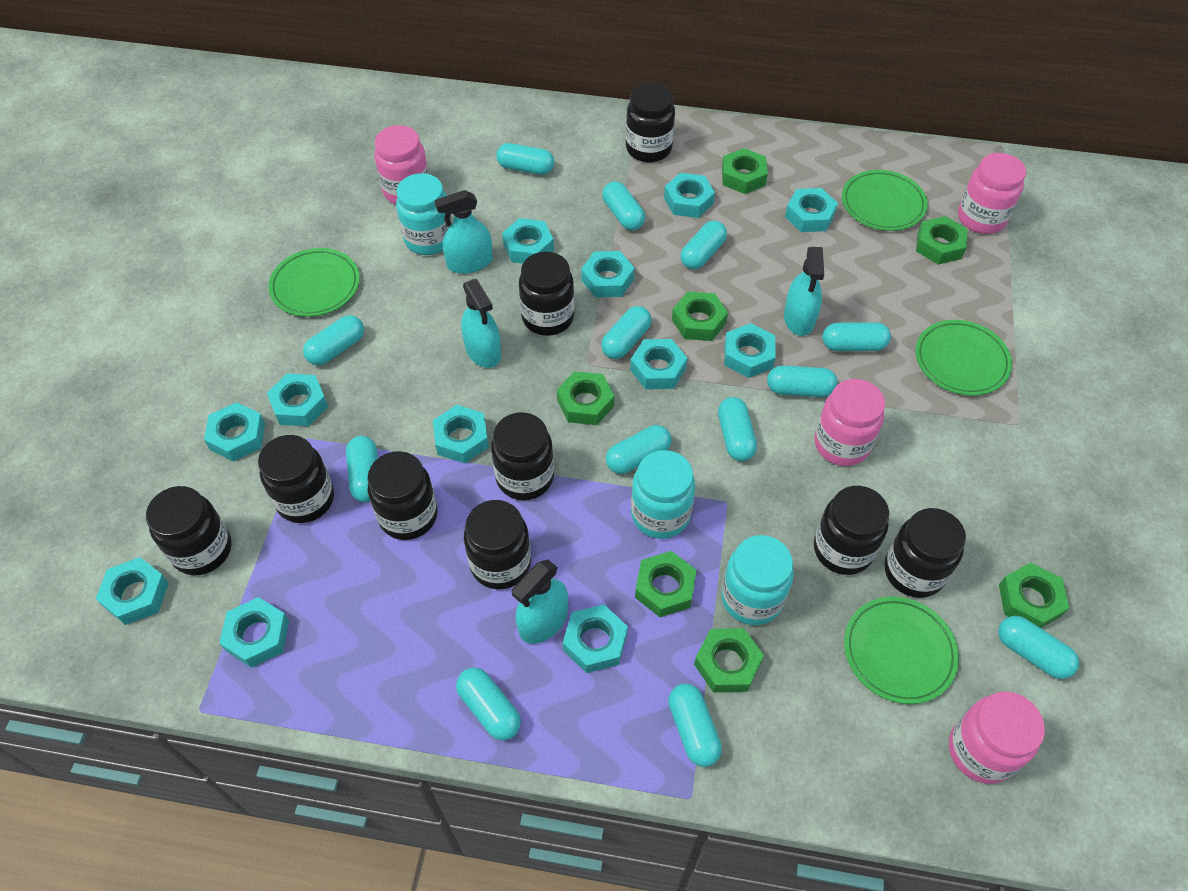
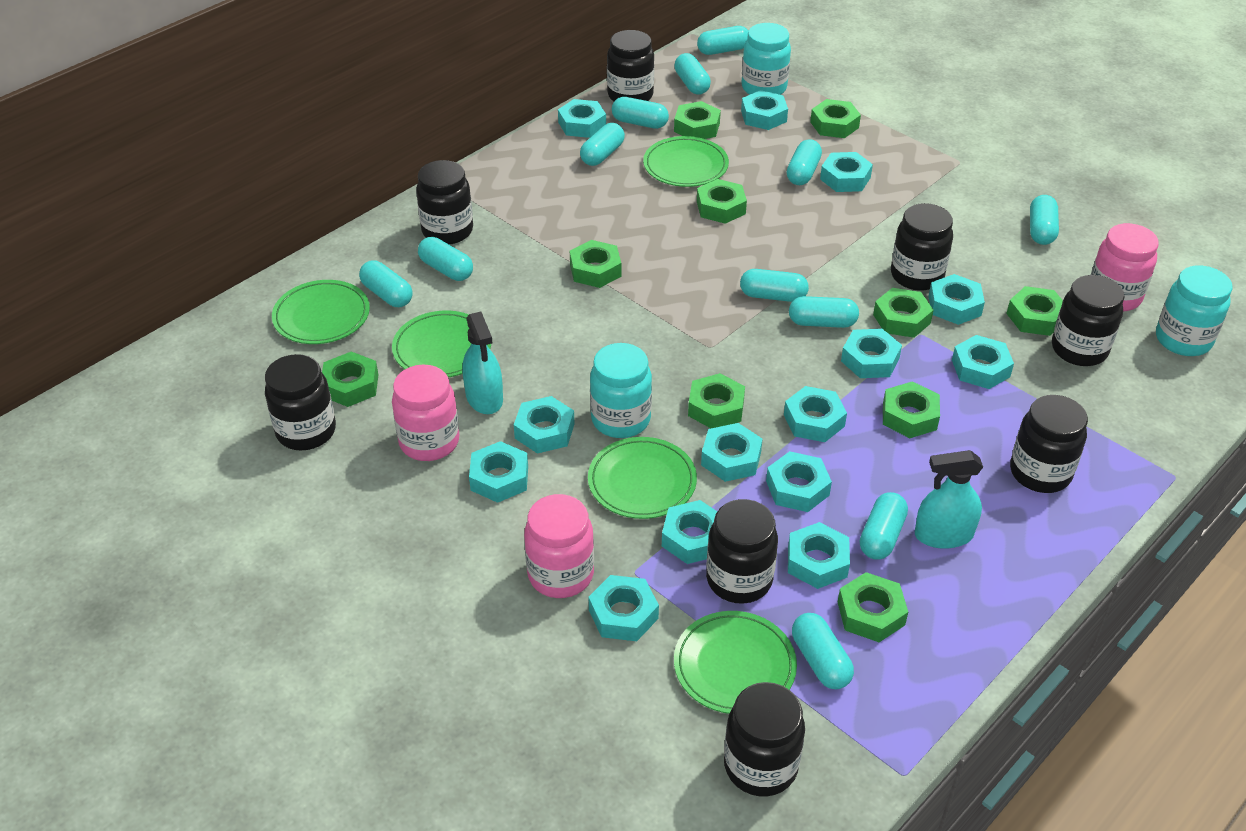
black jar: 9 -> 8
green nut: 7 -> 10
green plate: 4 -> 5
pink jar: 4 -> 3
turquoise capsule: 13 -> 12
turquoise nut: 12 -> 14
turquoise spray bottle: 4 -> 2

